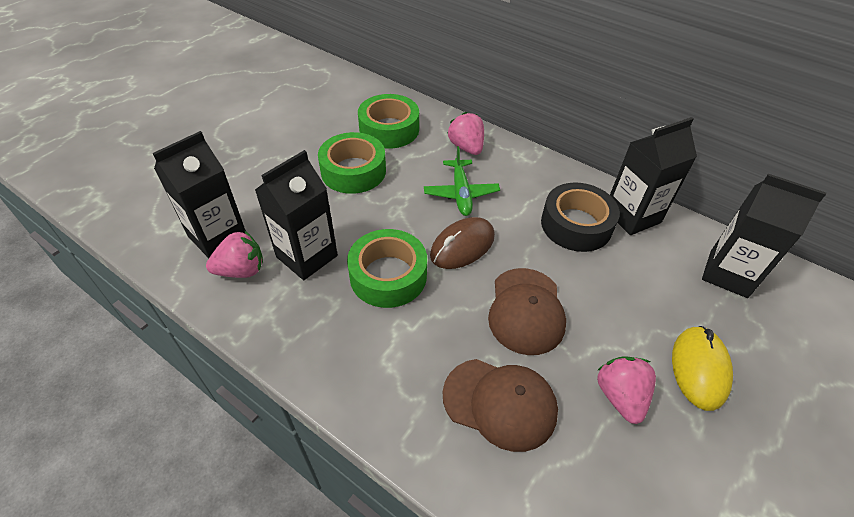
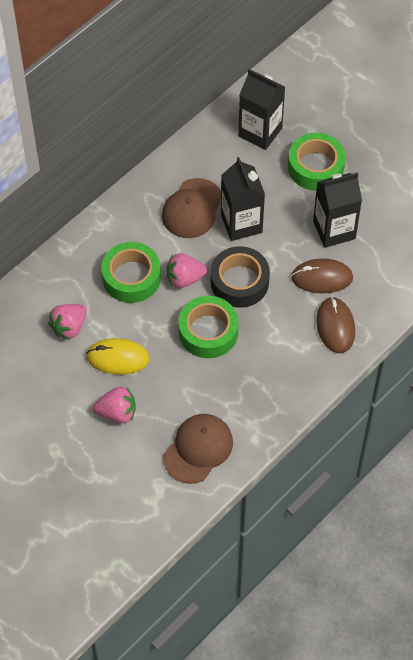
black carton: 4 -> 3
brown mouse: 1 -> 2
green plane: 1 -> 0

